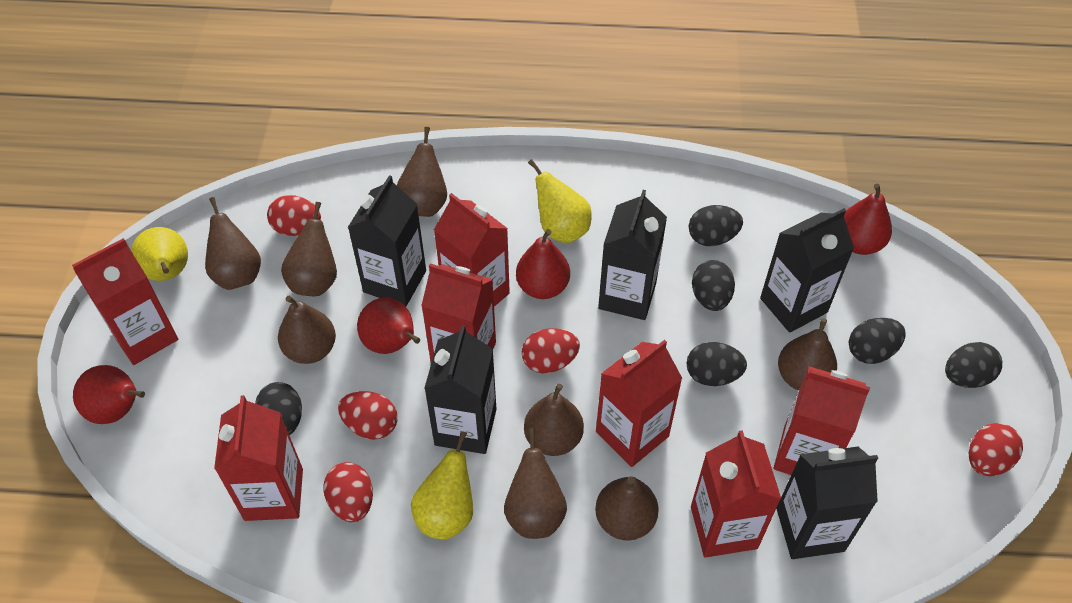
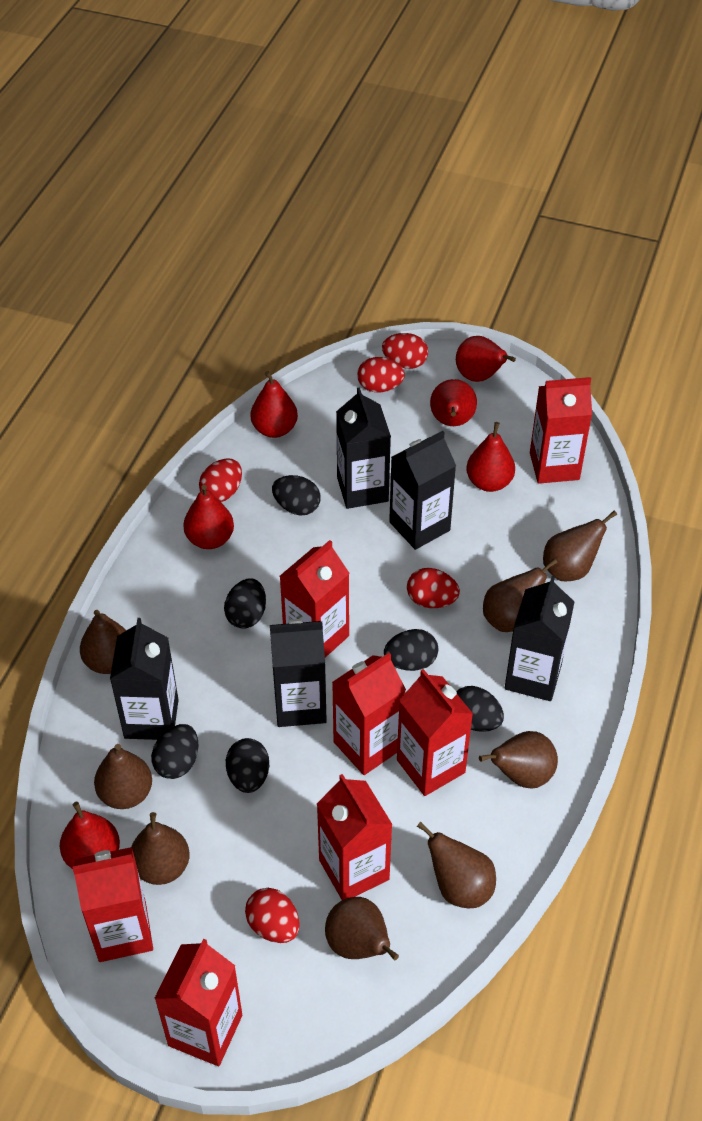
red pear: 4 -> 6
yellow pear: 3 -> 0

